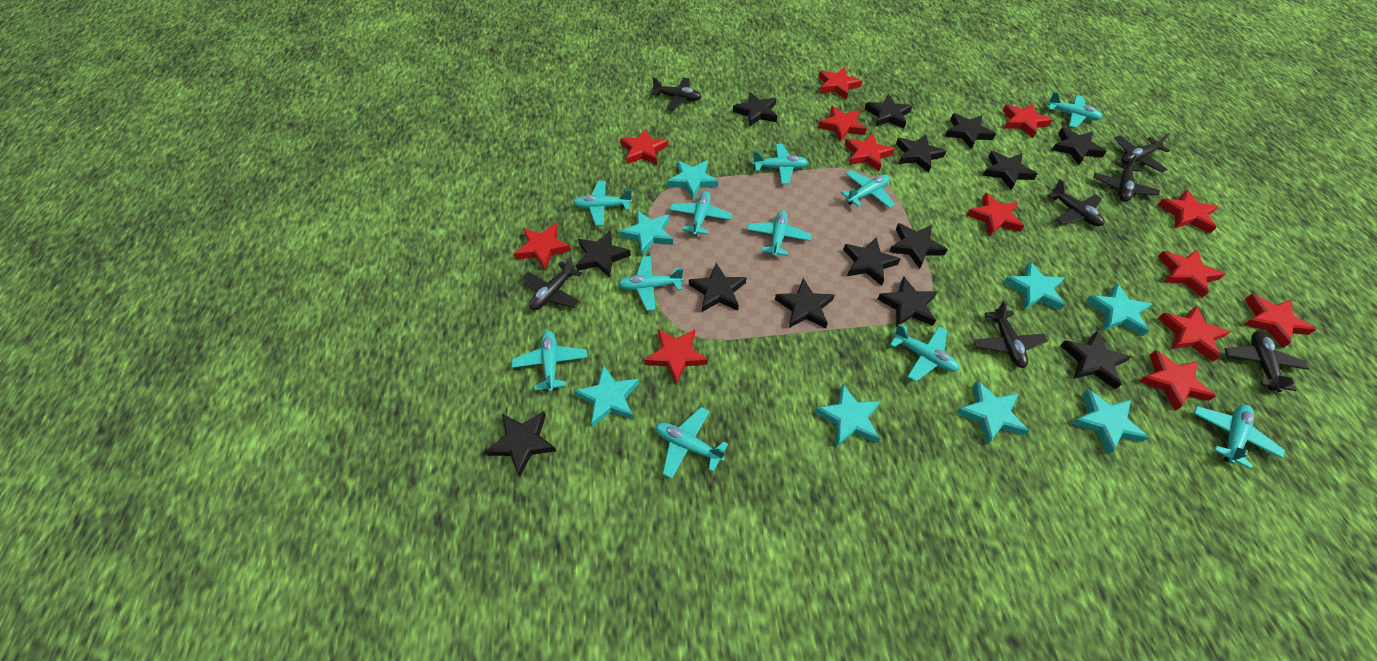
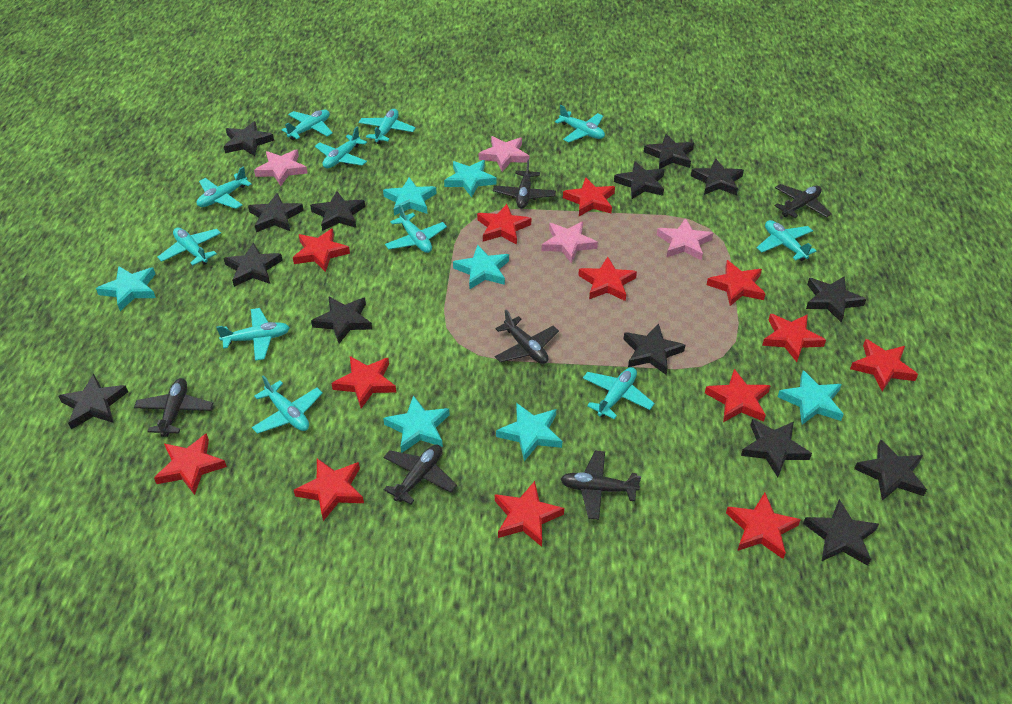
black plane: 7 -> 6
pink star: 0 -> 4
turquoise star: 8 -> 7

